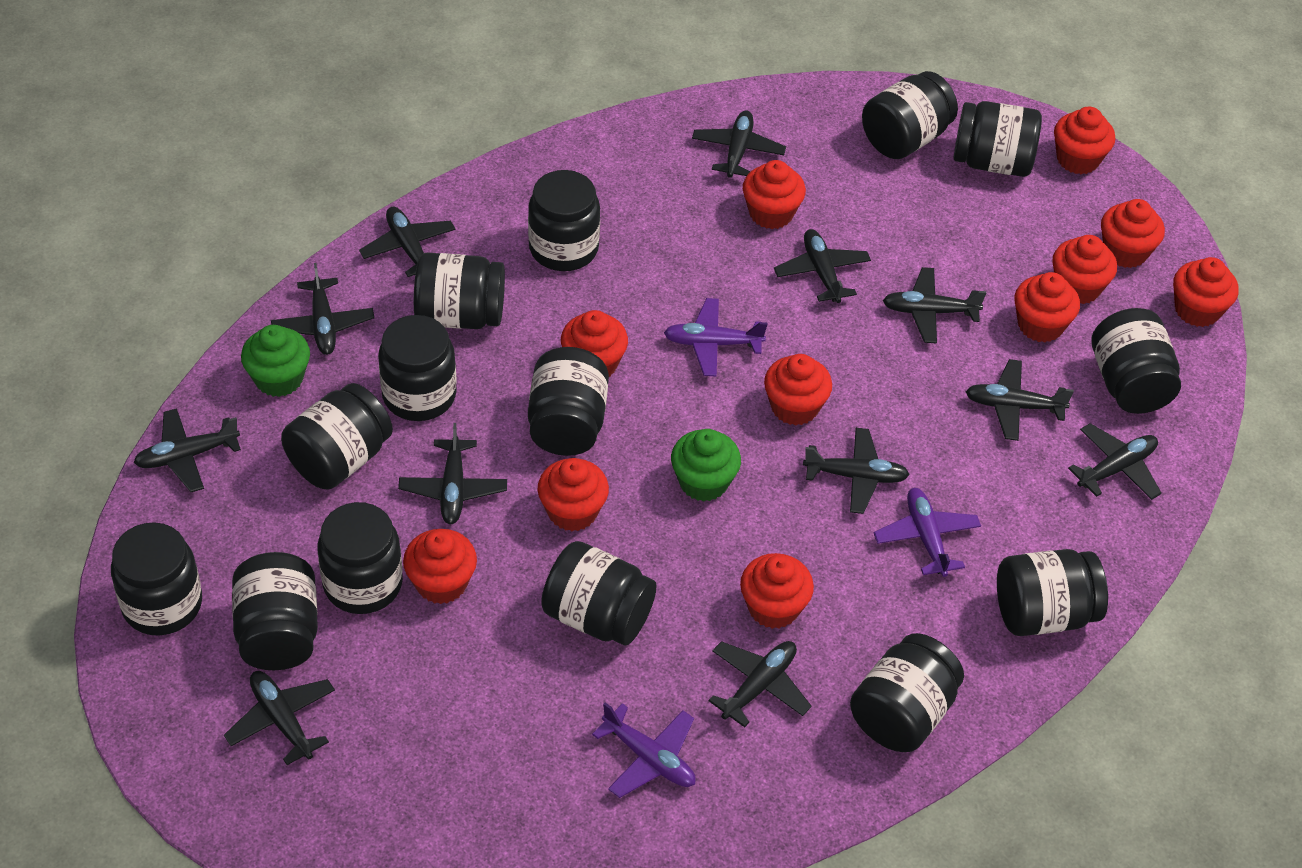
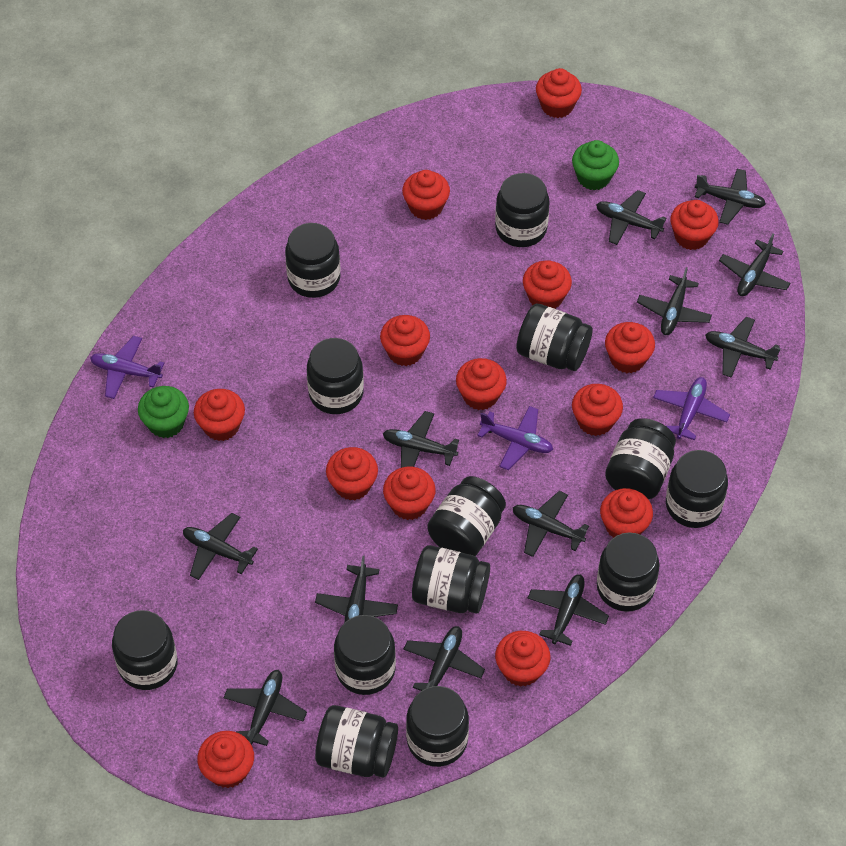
black jar: 14 -> 13
red cupcake: 11 -> 14

